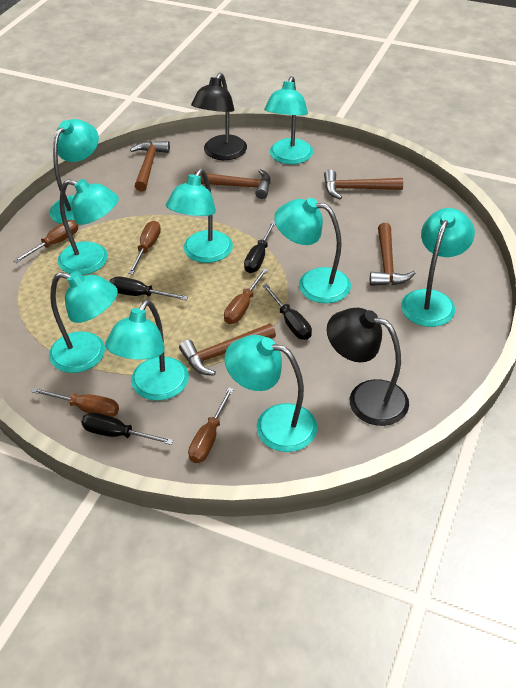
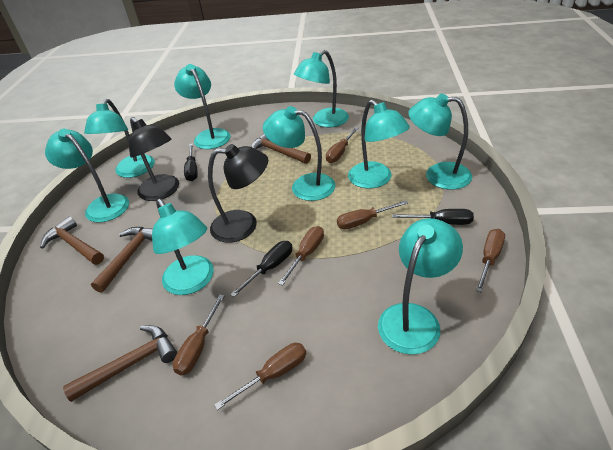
black screwdriver: 4 -> 3
brown hammer: 5 -> 4
brown screwdriver: 5 -> 6

